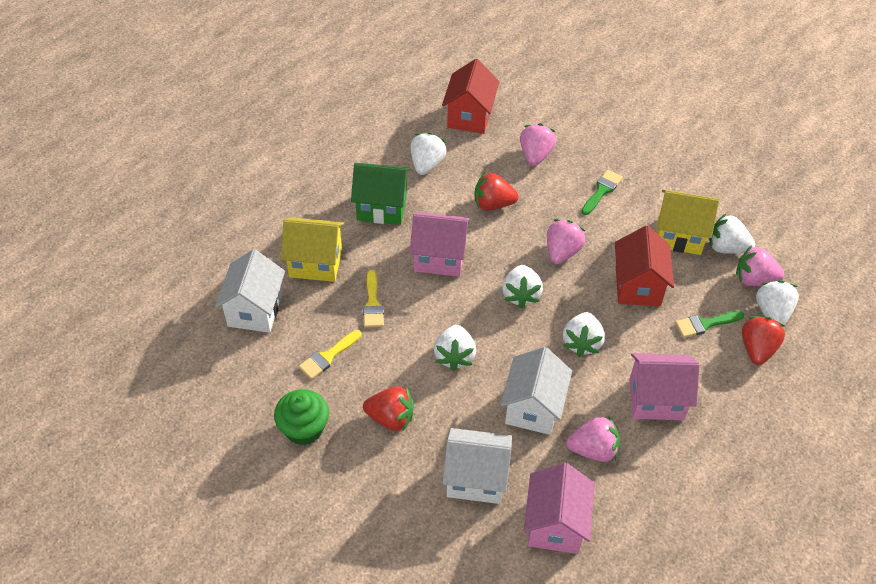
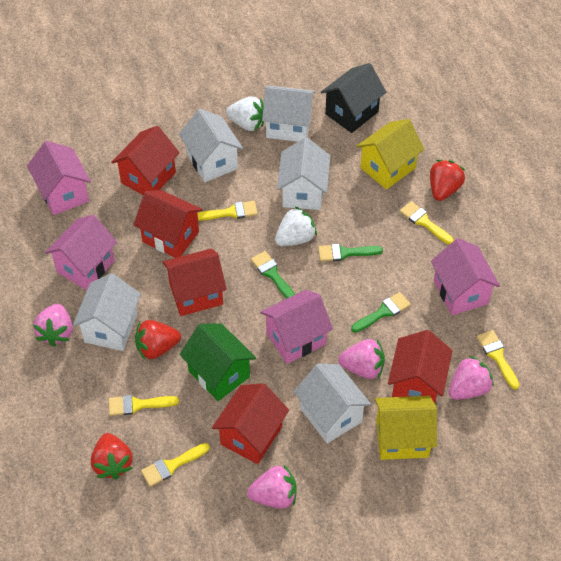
black house: 0 -> 1
green brush: 2 -> 3
green cupcake: 1 -> 0
pink house: 3 -> 4
red house: 2 -> 5
white house: 3 -> 5
white strawberry: 6 -> 2
yellow brush: 2 -> 5

